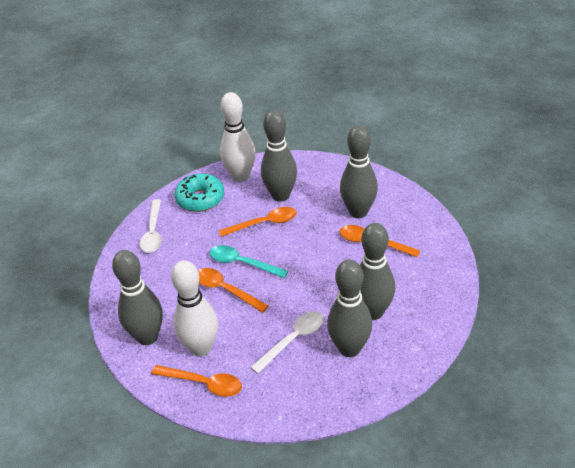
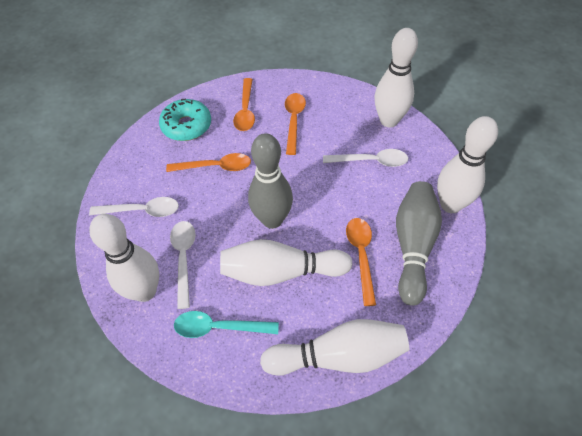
grey bowling pin: 5 -> 2
white bowling pin: 2 -> 5
white spoon: 2 -> 3

